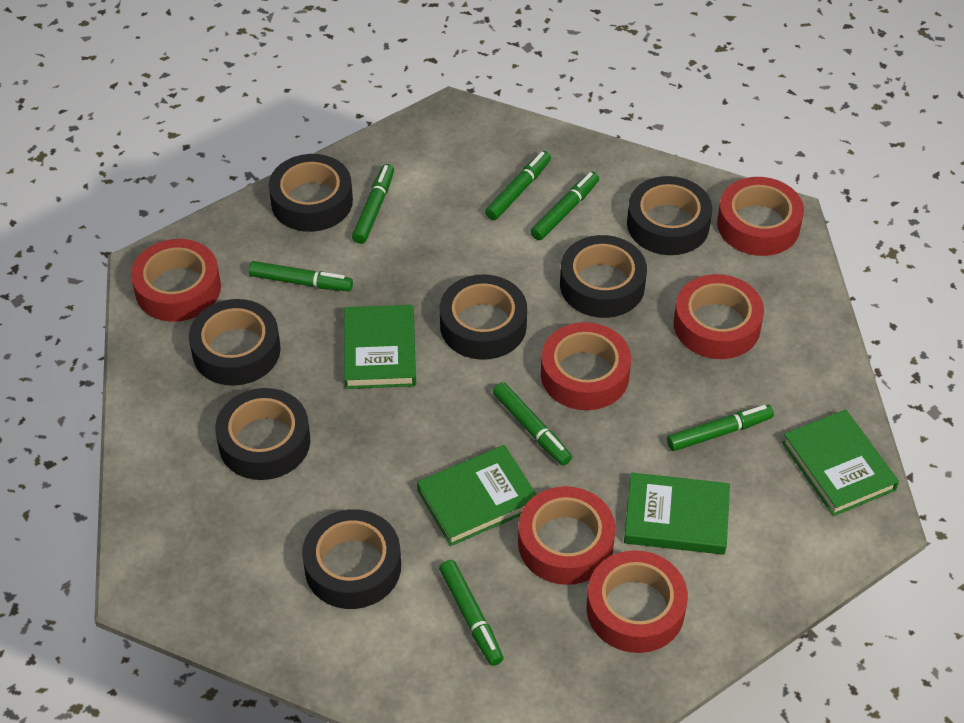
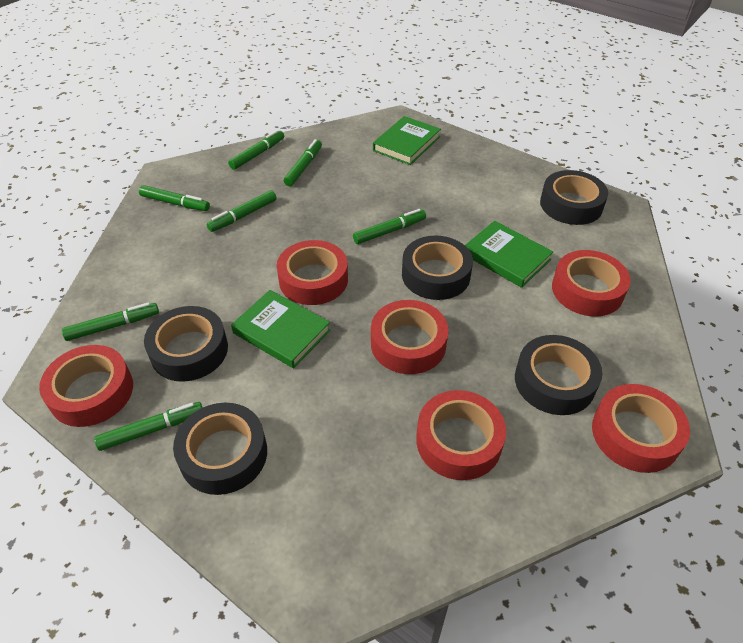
black tape: 7 -> 5
green book: 4 -> 3

